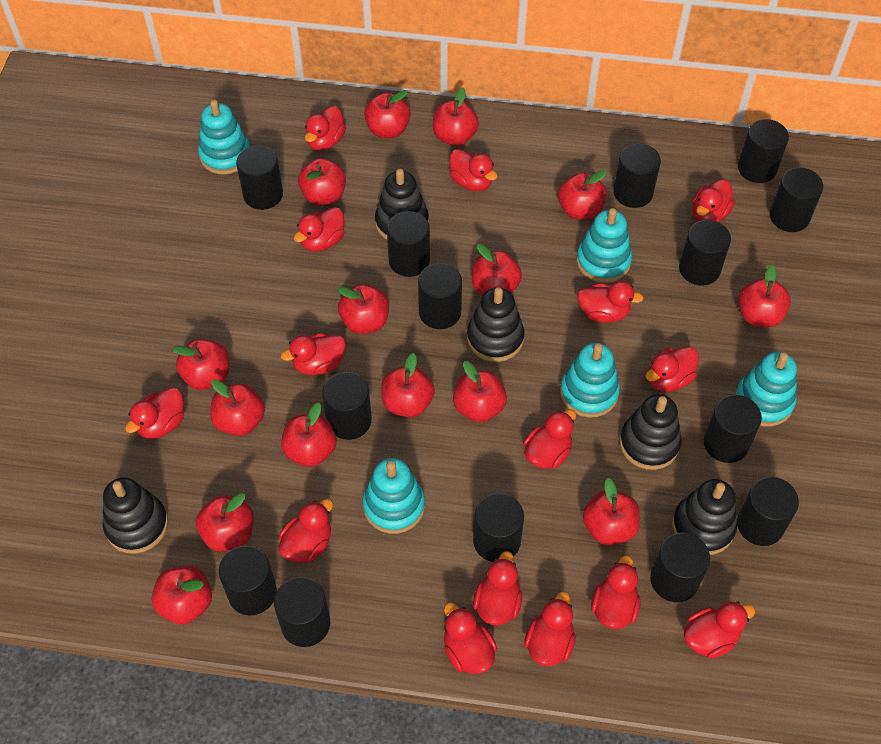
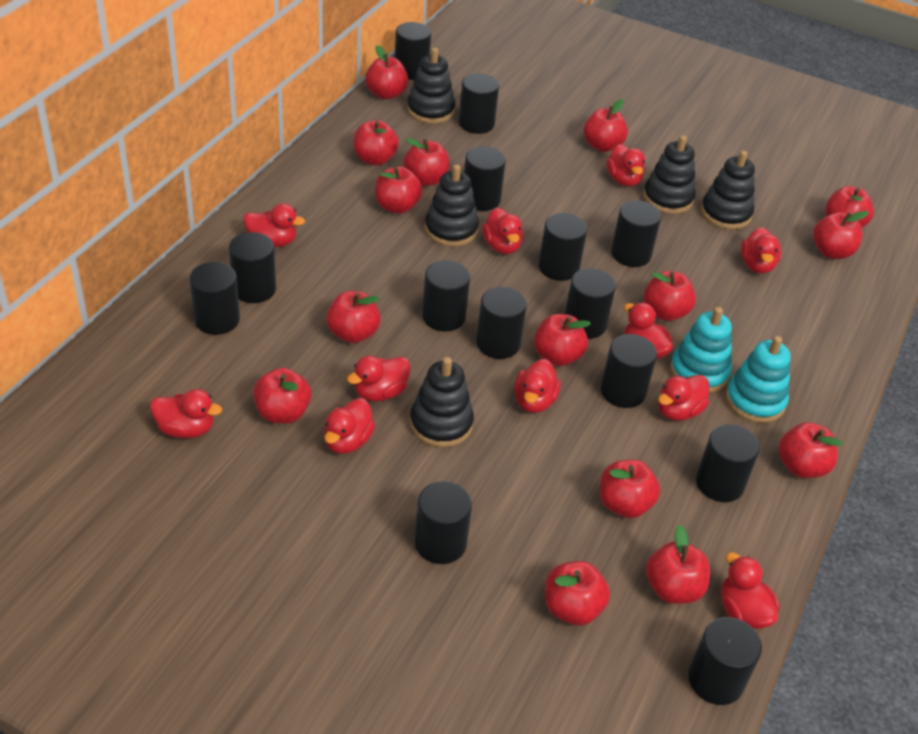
red duck: 15 -> 11
turquoise stacking toy: 5 -> 2

